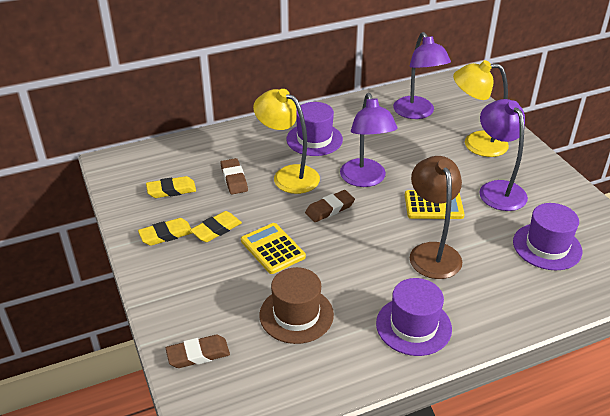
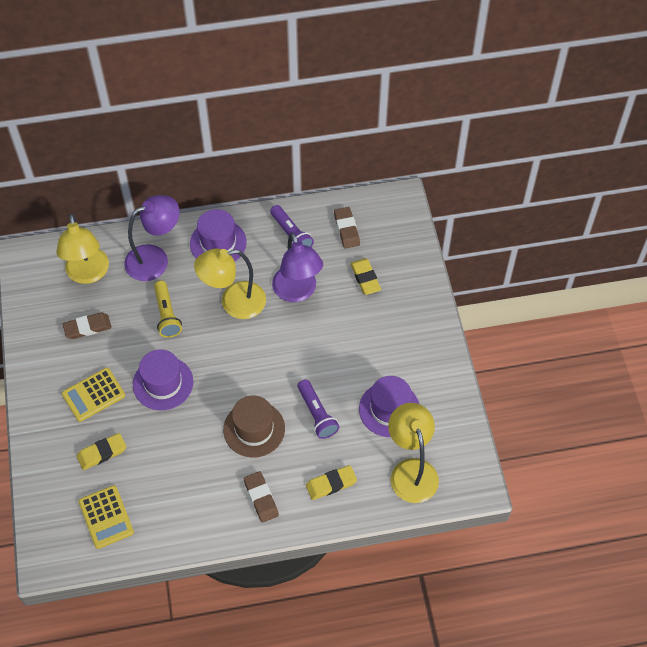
brown lamp: 1 -> 0
purple flashlight: 0 -> 2
purple lamp: 3 -> 2
yellow flashlight: 0 -> 1
yellow lamp: 2 -> 3

